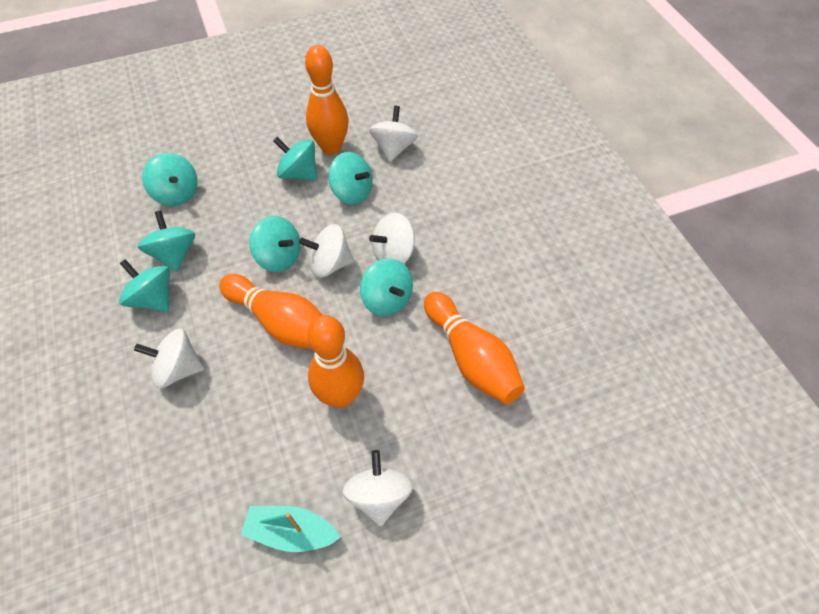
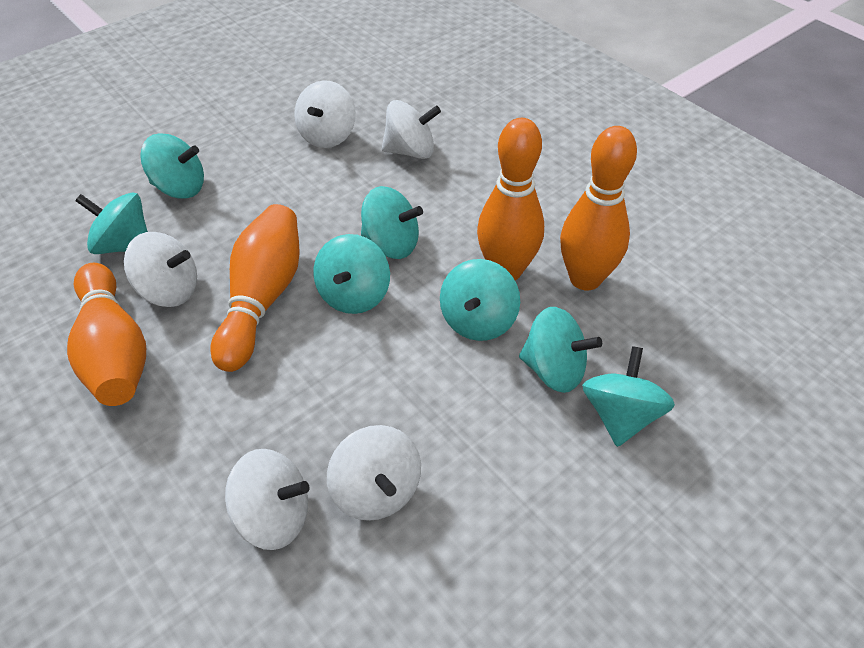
turquoise boat: 1 -> 0

